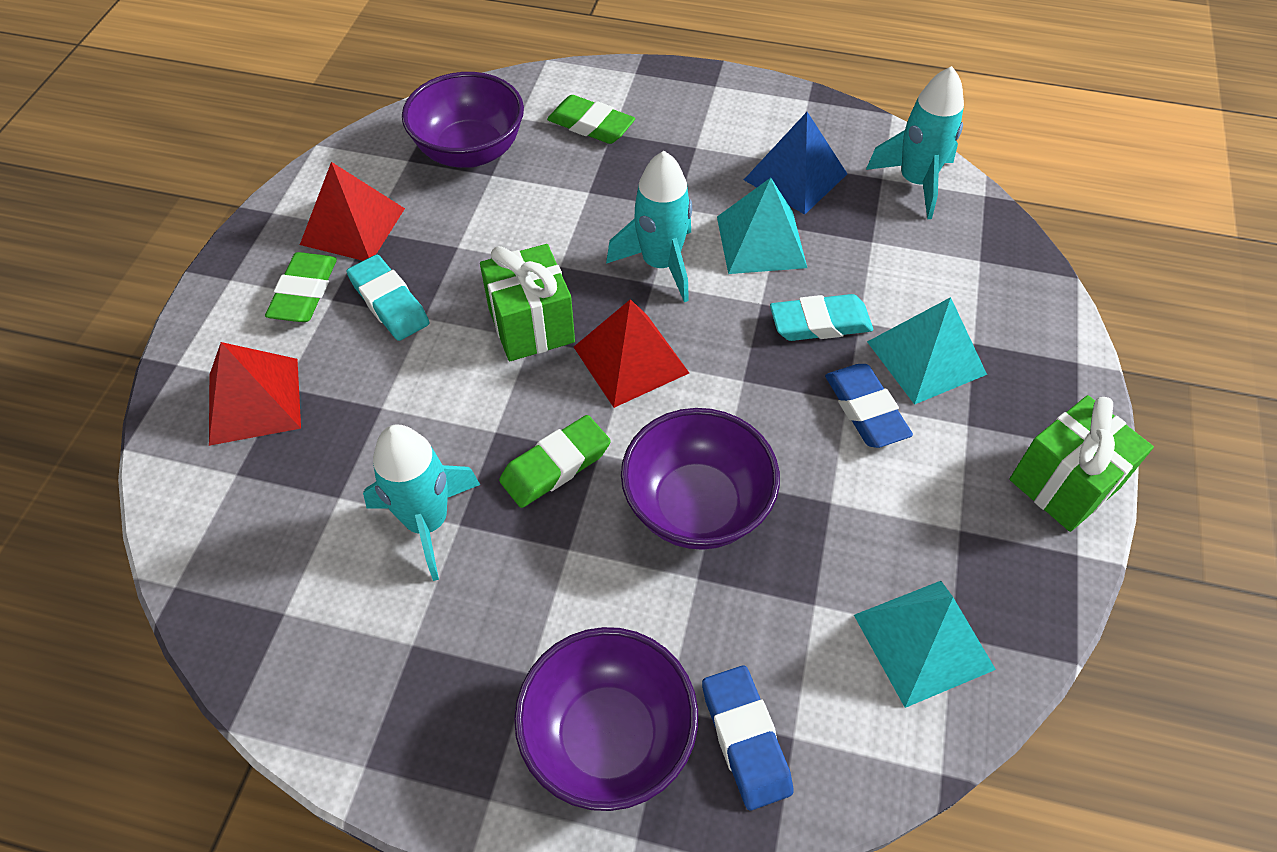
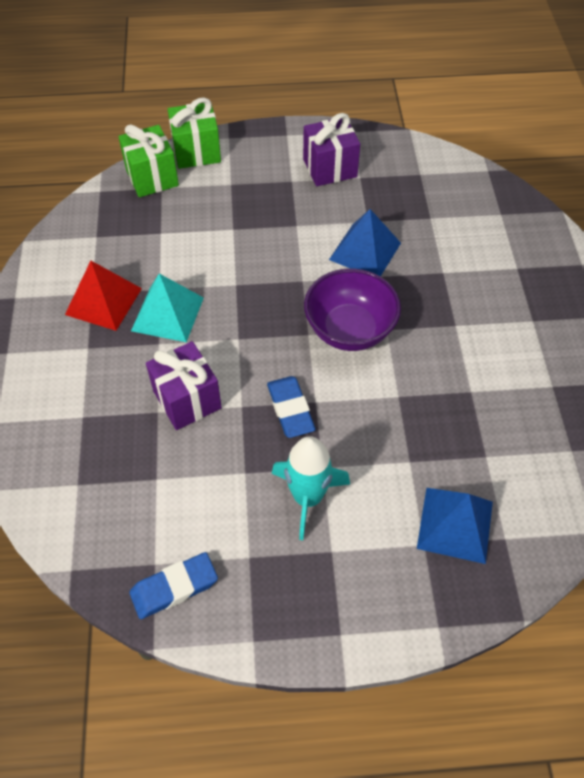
blue pyramid: 1 -> 2
green eraser: 3 -> 0
purple bowl: 3 -> 1
purple gift: 0 -> 2
red pyramid: 3 -> 1
turquoise eraser: 2 -> 0
turquoise pyramid: 3 -> 1
turquoise rocket: 3 -> 1

